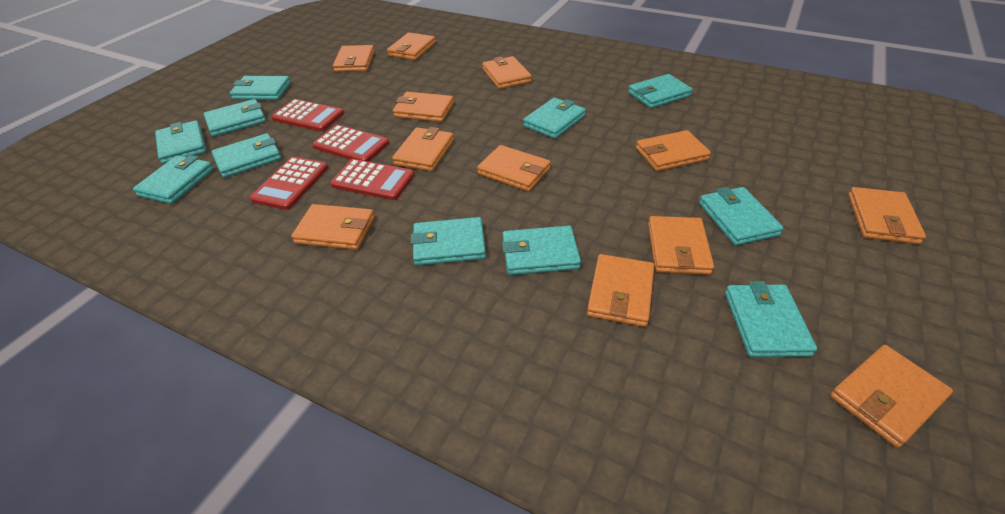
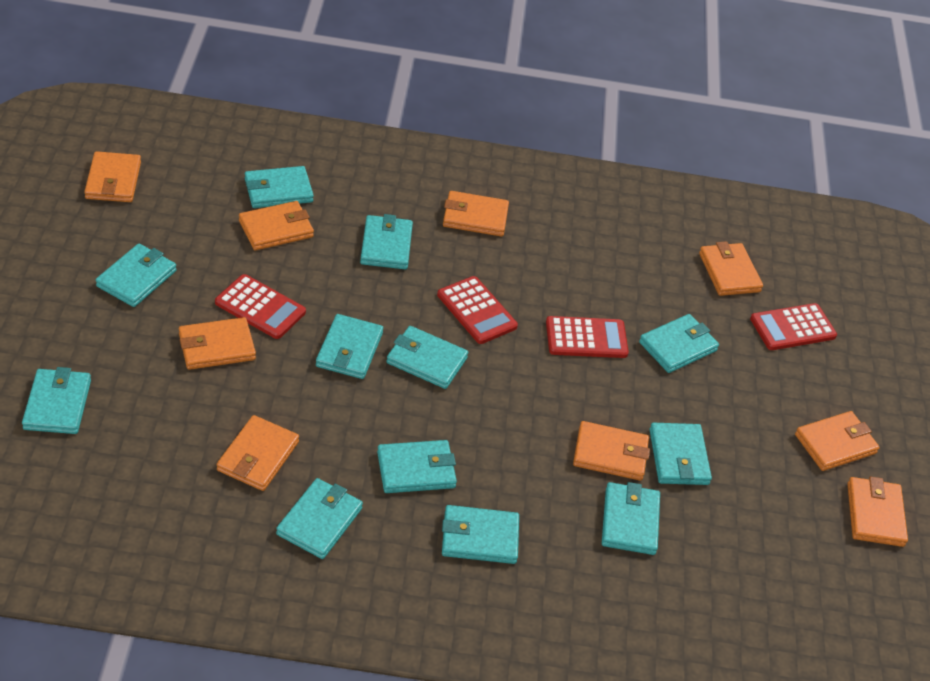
orange wallet: 12 -> 9
turquoise wallet: 11 -> 12

